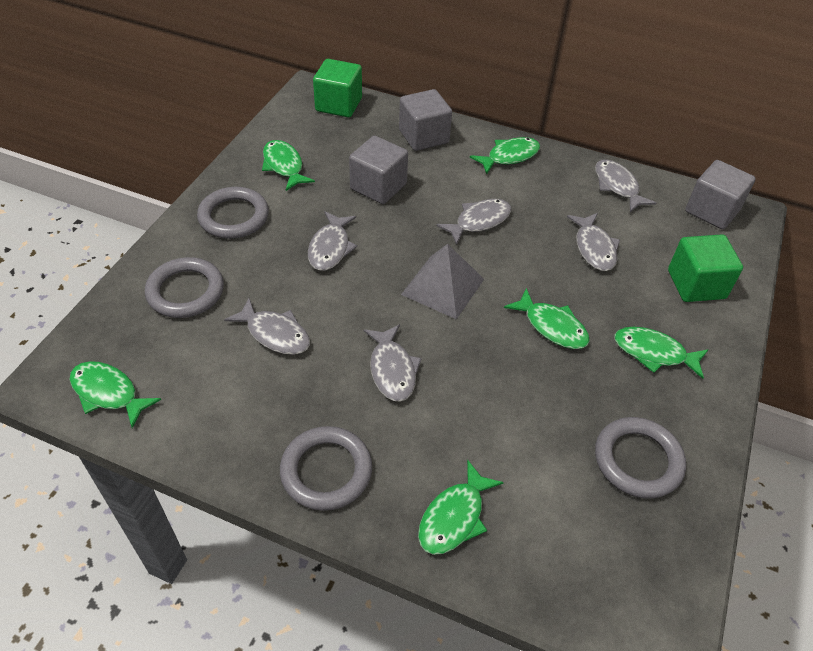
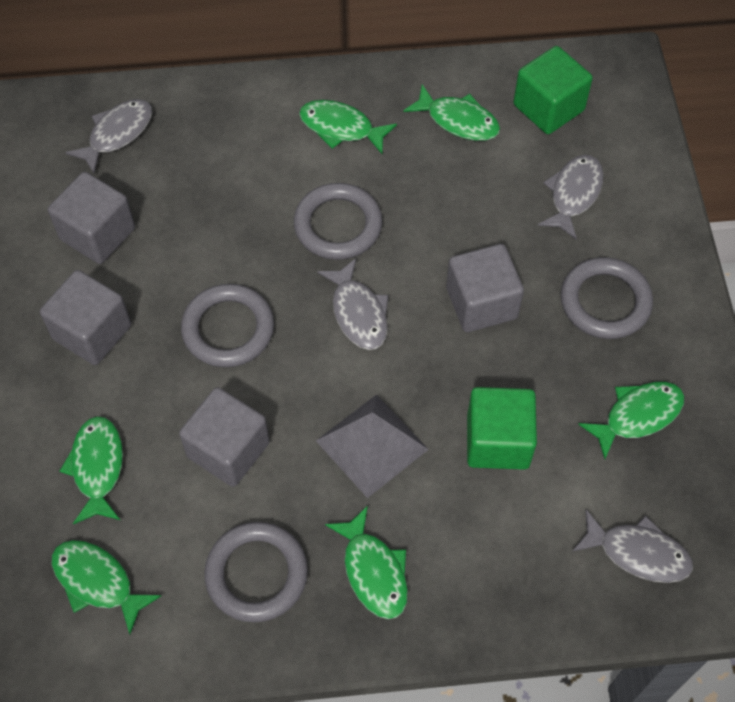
grey cube: 3 -> 4
grey fish: 6 -> 4

